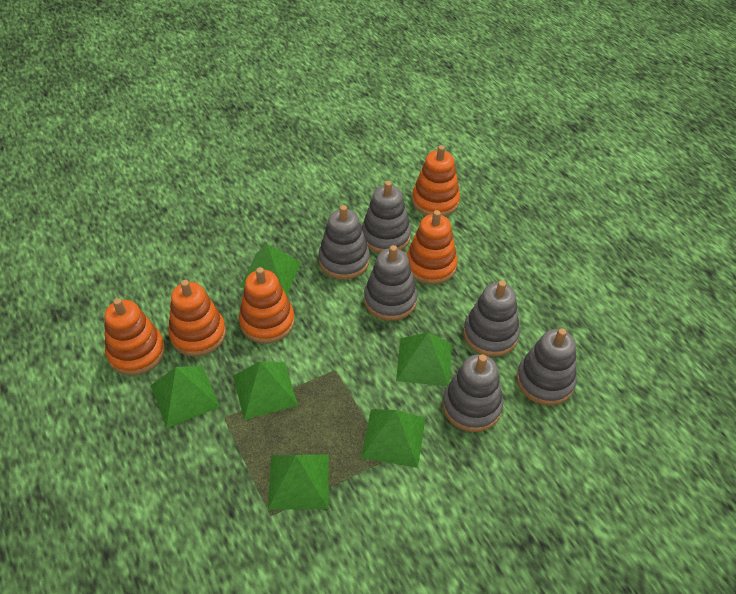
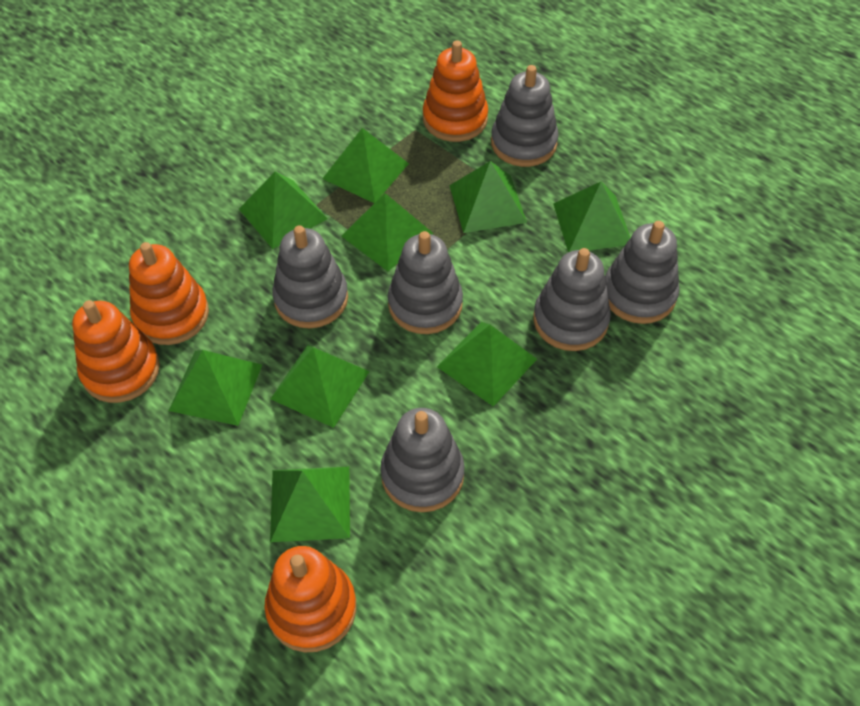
green pyramid: 6 -> 9
orange stacking toy: 5 -> 4

